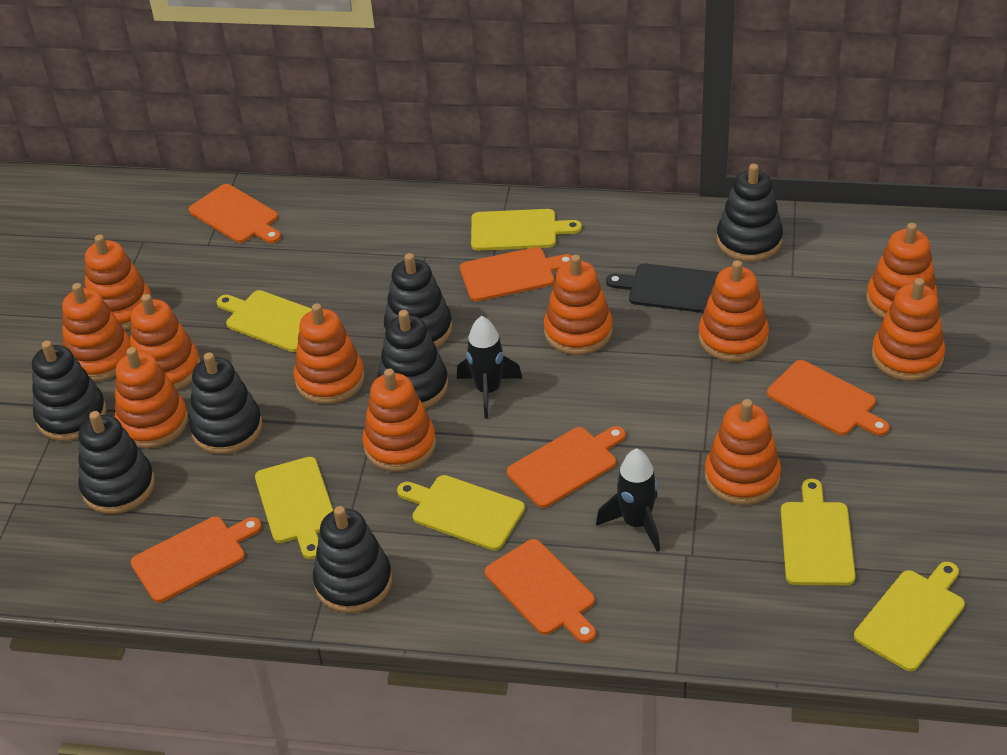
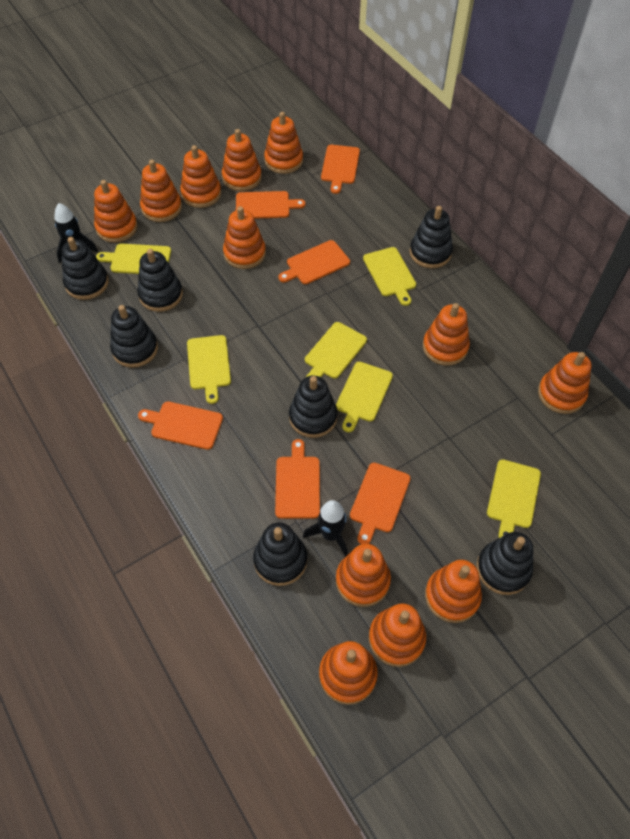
black cutting board: 1 -> 0
orange stacking toy: 11 -> 12

